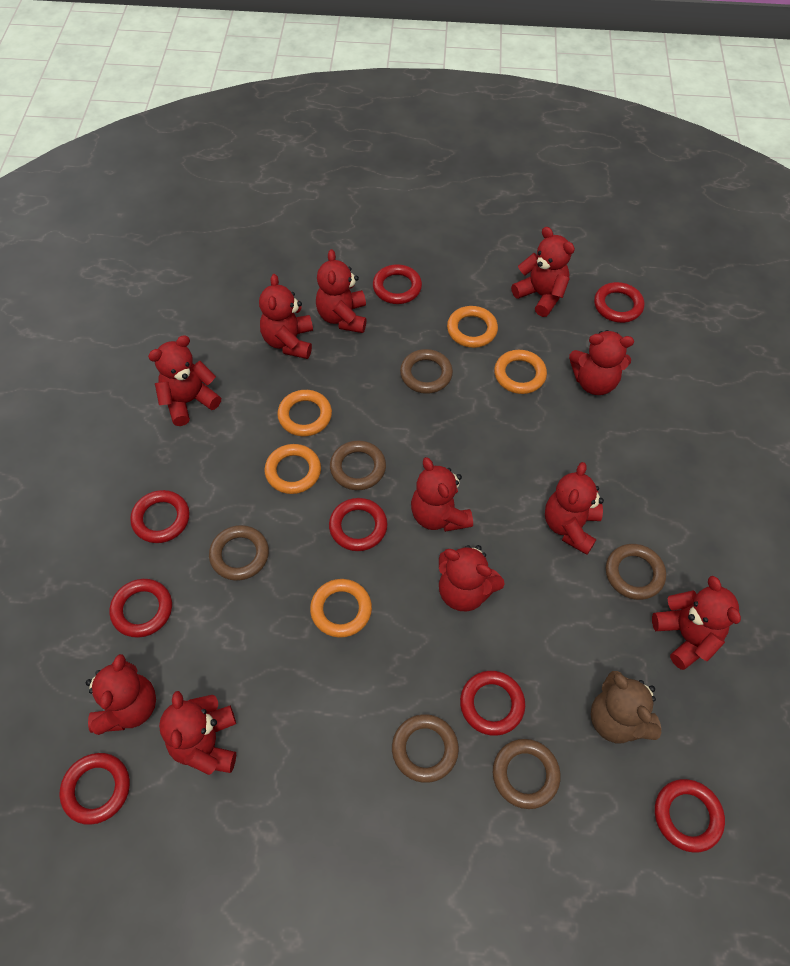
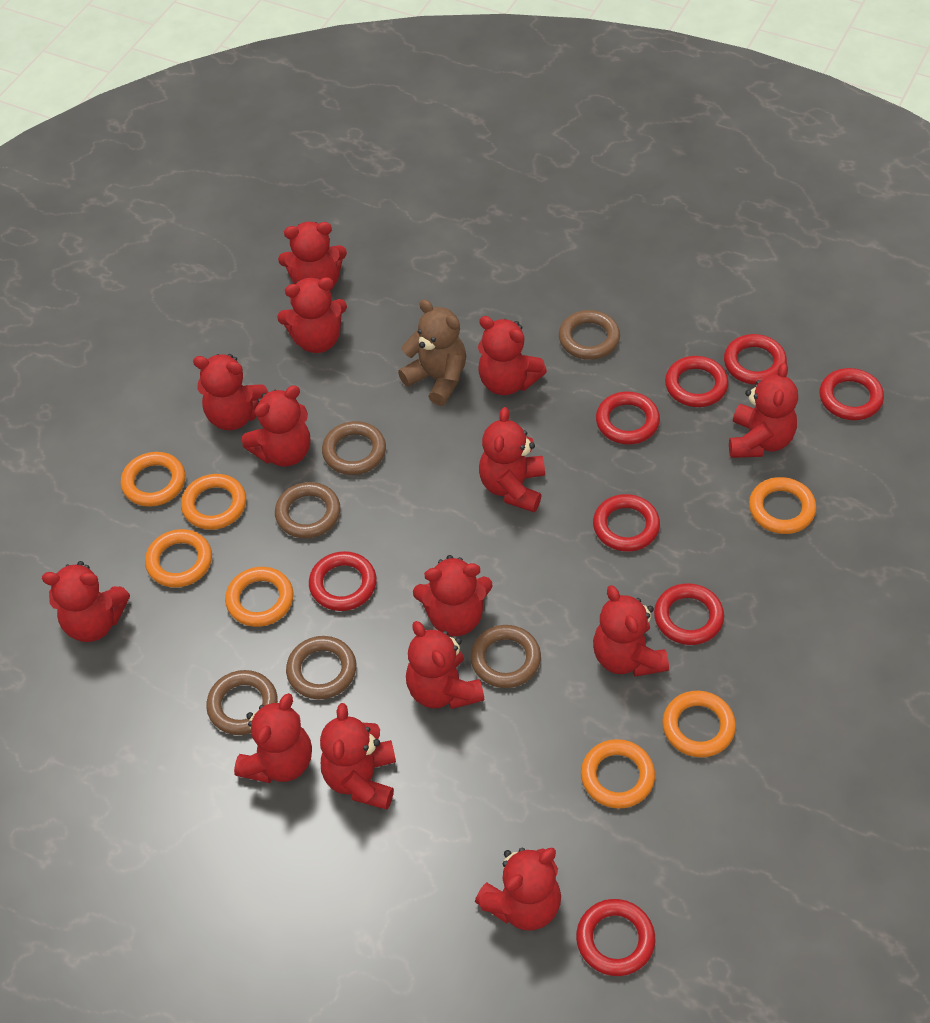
orange ring: 5 -> 7
red teddy bear: 11 -> 14

